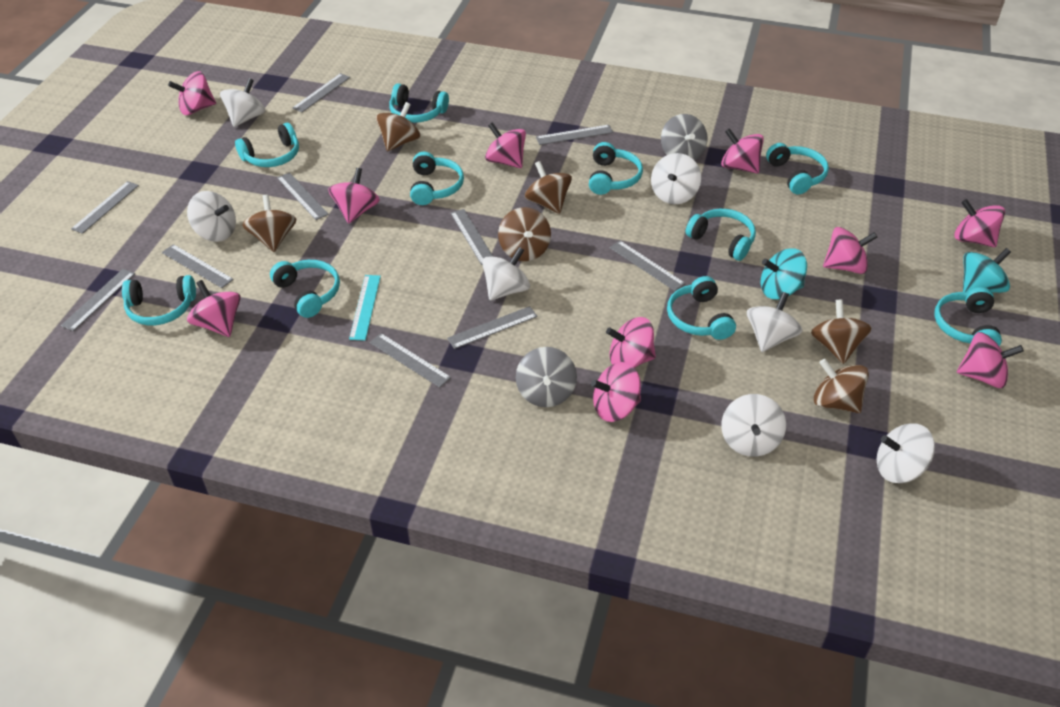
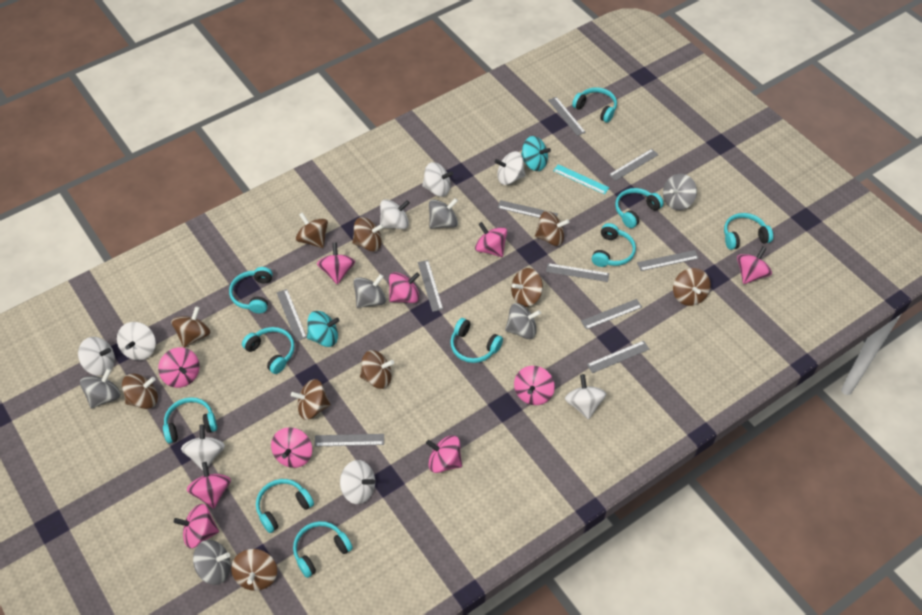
brown spinning top: 6 -> 10
grey spinning top: 2 -> 6
white spinning top: 7 -> 8

